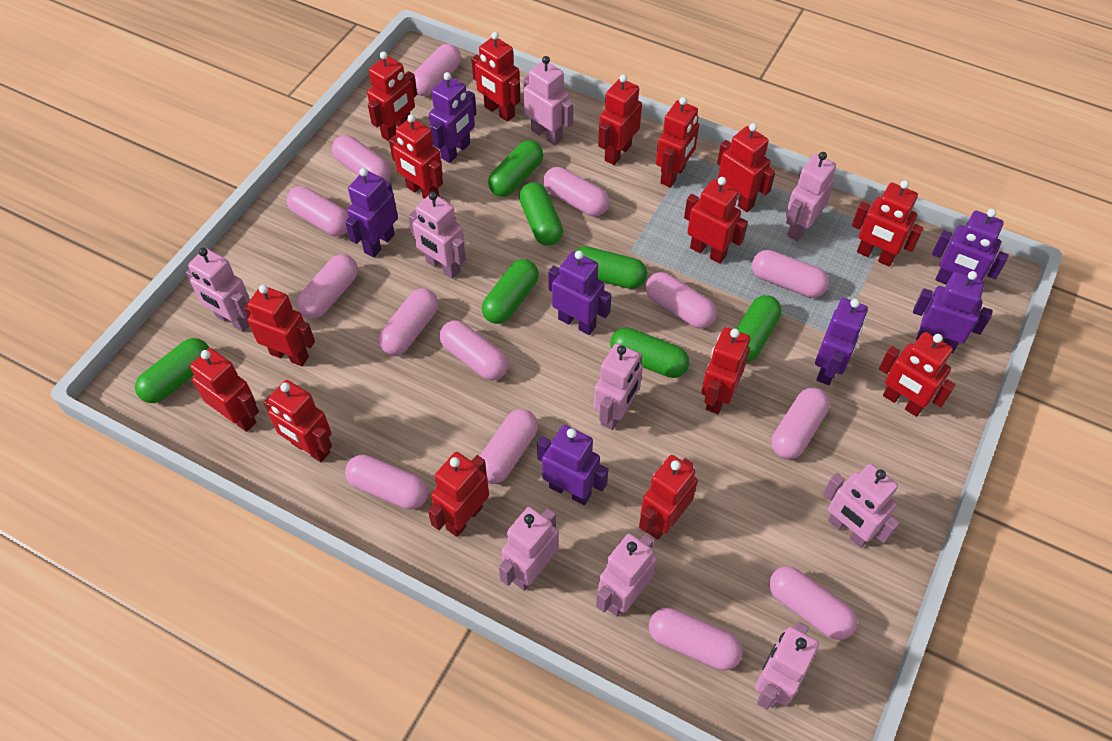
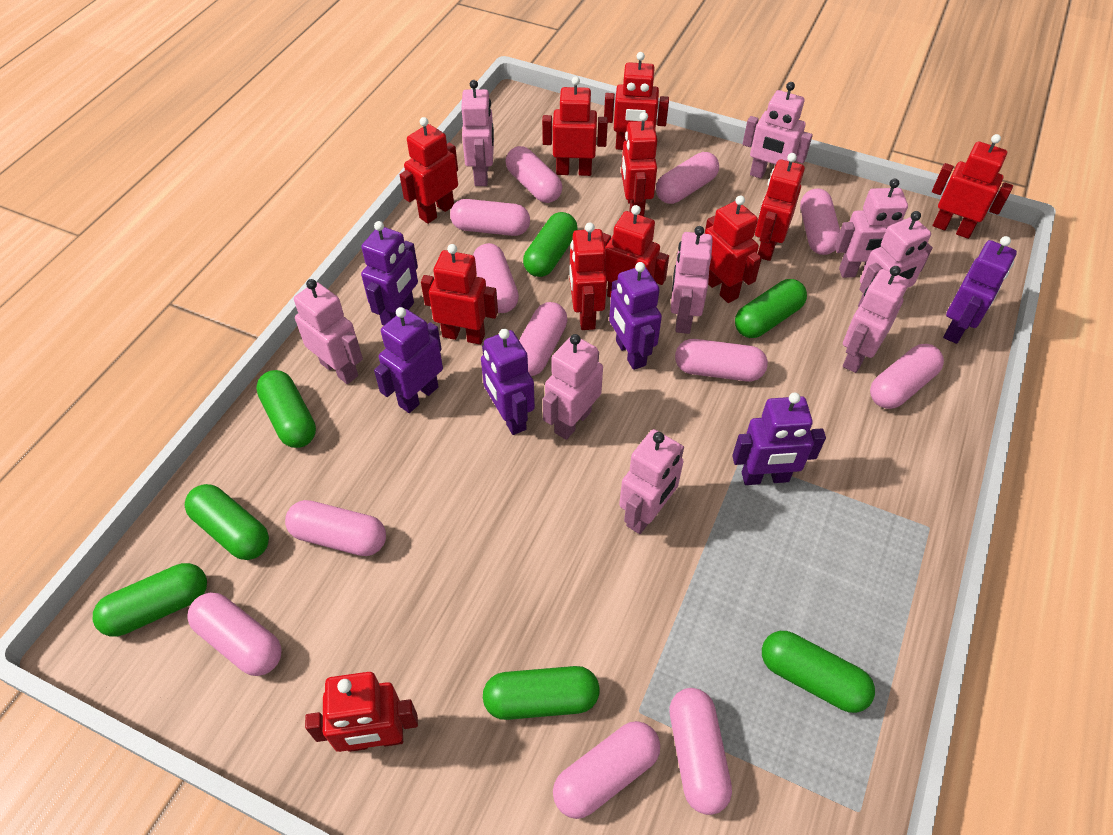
pink capsule: 14 -> 12
purple robot: 7 -> 6
red robot: 15 -> 11

